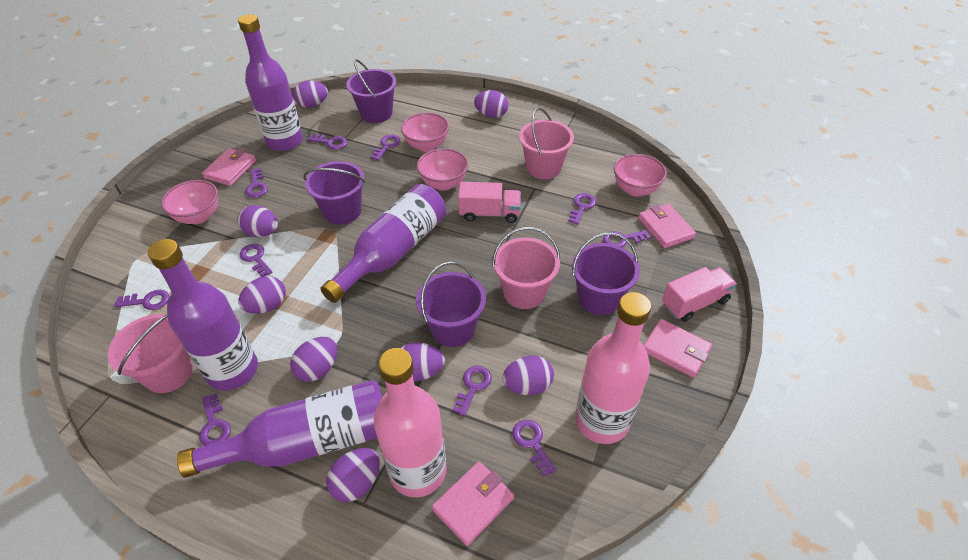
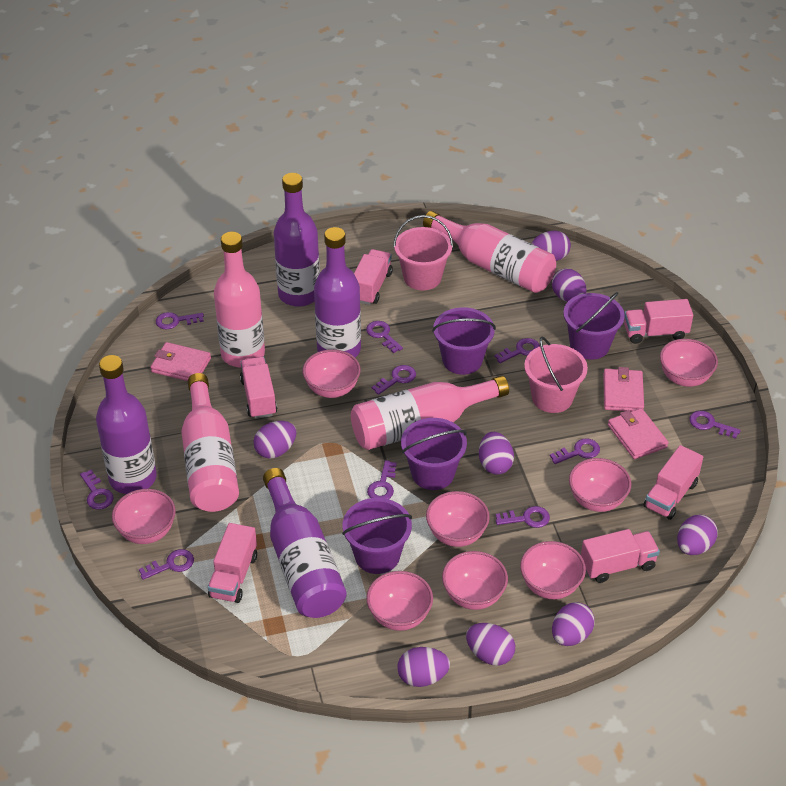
pink bottle: 2 -> 4
pink bowl: 4 -> 8
pink bucket: 3 -> 2
pink truck: 2 -> 6
pink wallet: 4 -> 3

